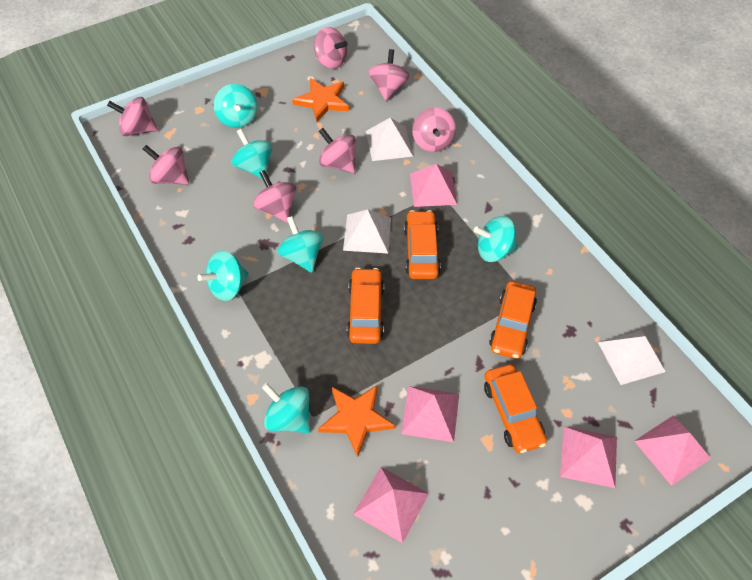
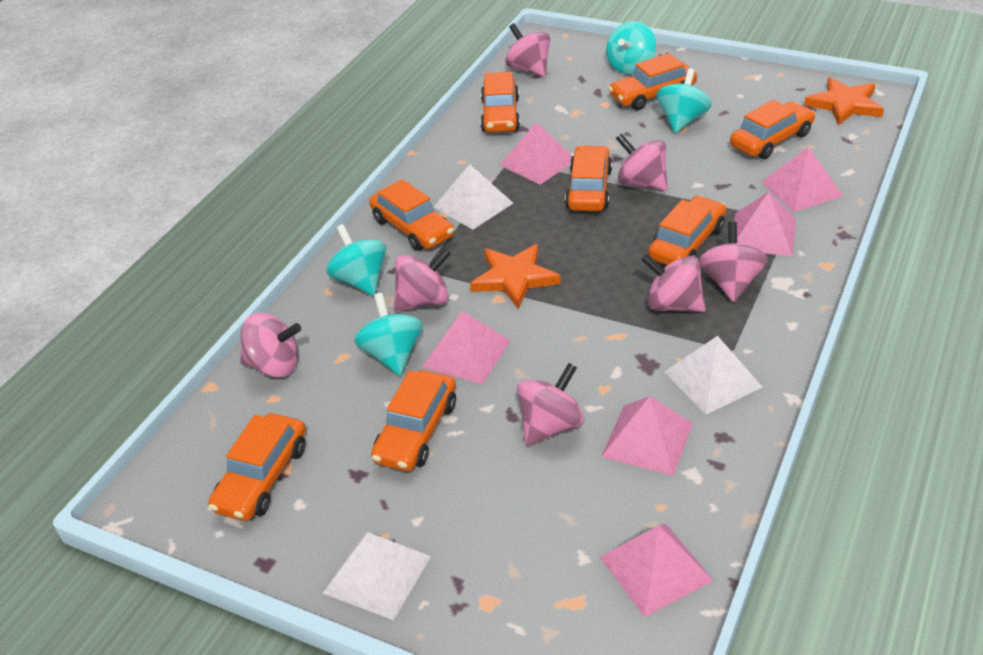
orange car: 4 -> 8
pink pyramid: 5 -> 6
turquoise spinning top: 6 -> 4

